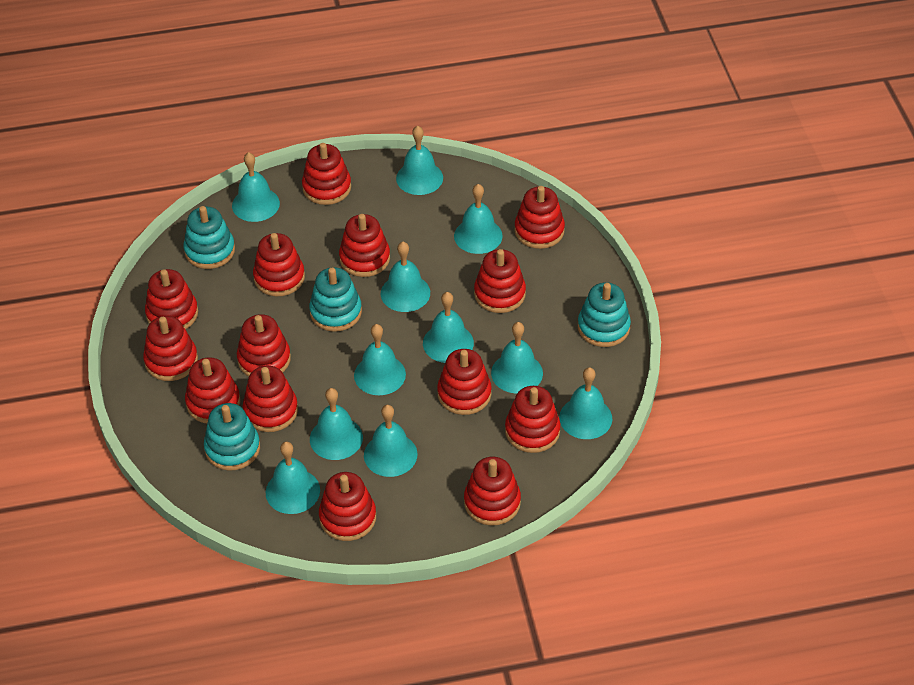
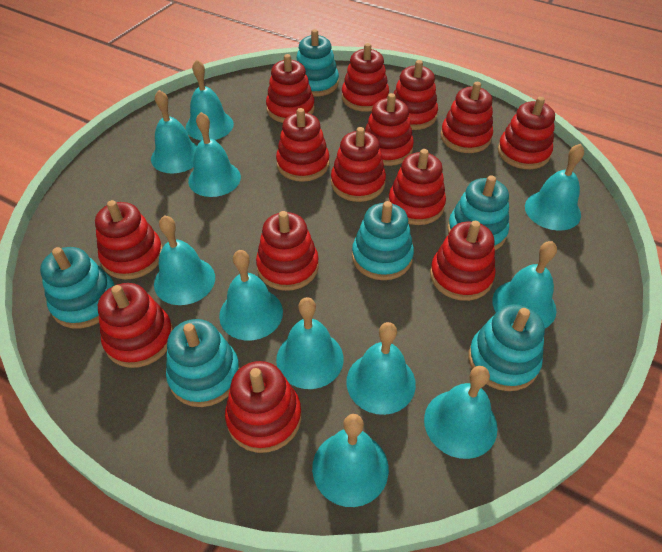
turquoise stacking toy: 4 -> 6

